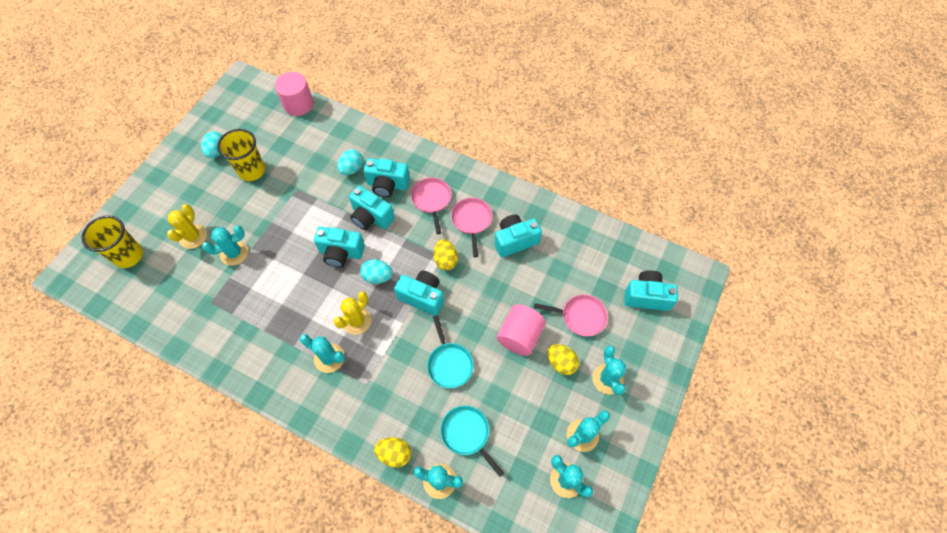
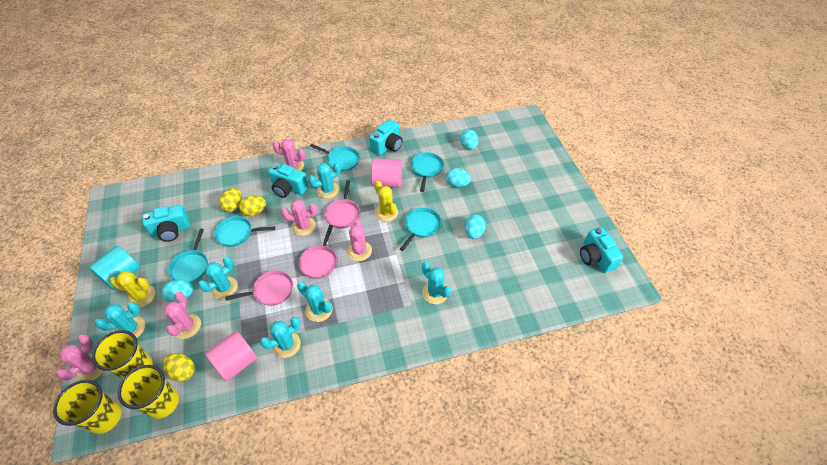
pink cactus: 0 -> 5
turquoise camera: 6 -> 4
turquoise cylinder: 0 -> 1
turquoise egg: 3 -> 4
turquoise pan: 2 -> 5
yellow cup: 2 -> 3

